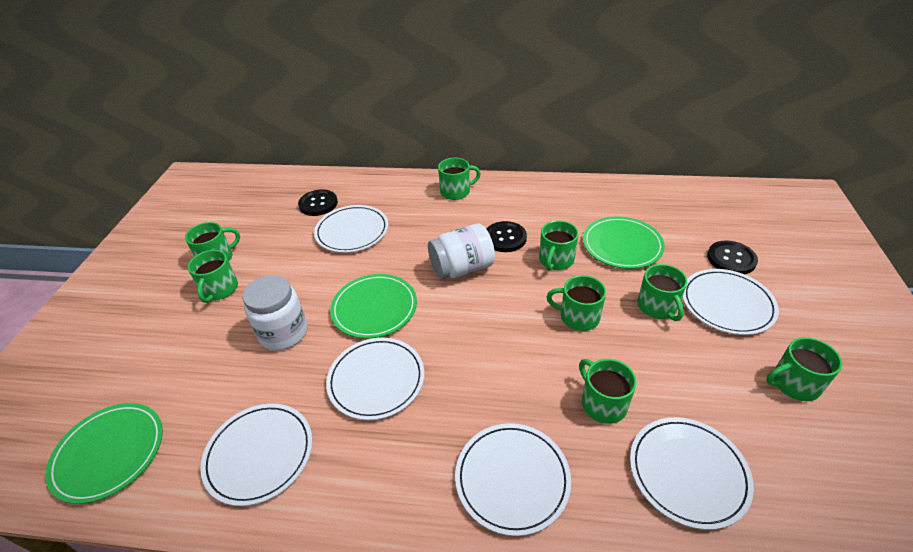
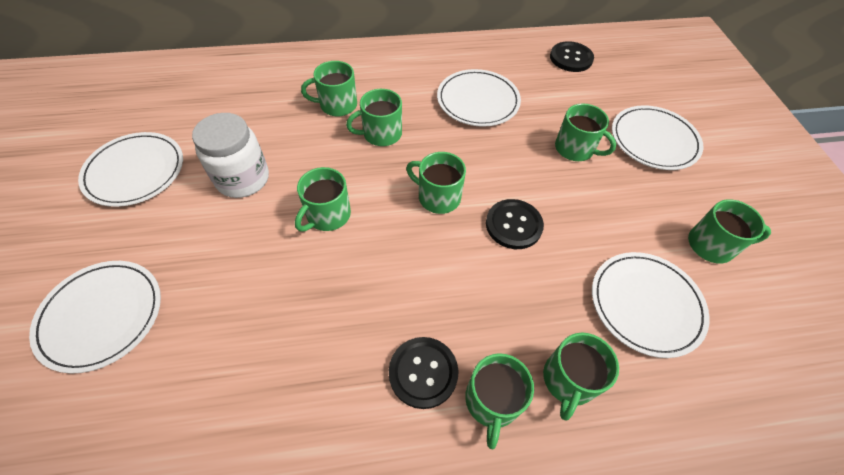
green plate: 3 -> 0
white jar: 2 -> 1
white plate: 6 -> 5

